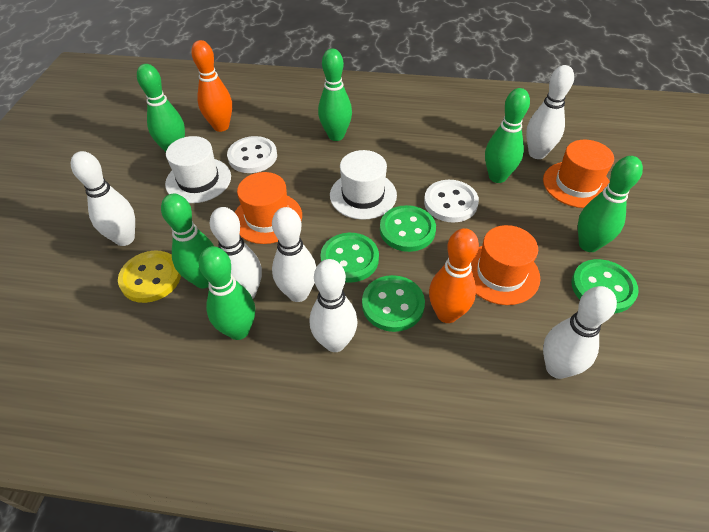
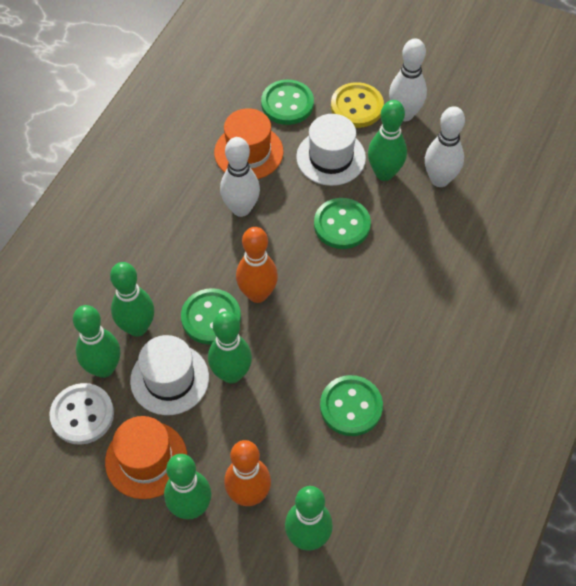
orange hat: 3 -> 2
white bowling pin: 6 -> 3
white button: 2 -> 1

